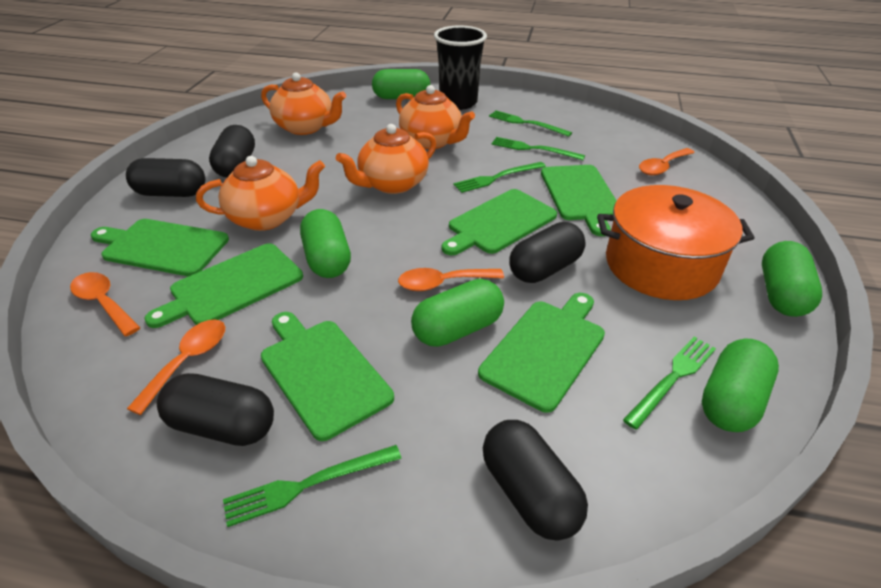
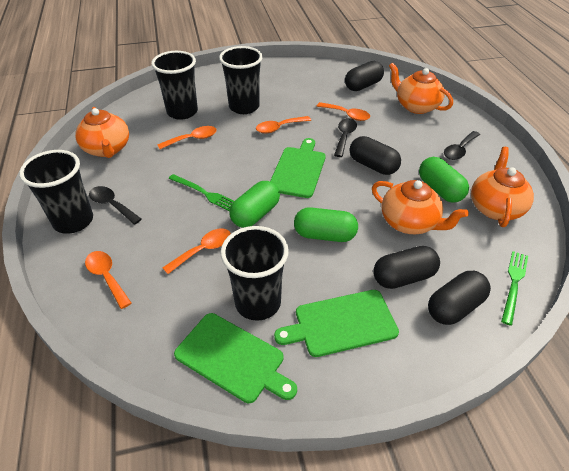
black capsule: 5 -> 4
black cup: 1 -> 4
black spoon: 0 -> 3
green capsule: 5 -> 3
green cutting board: 6 -> 3
green fork: 5 -> 2
orange pot: 1 -> 0
orange spoon: 4 -> 5

